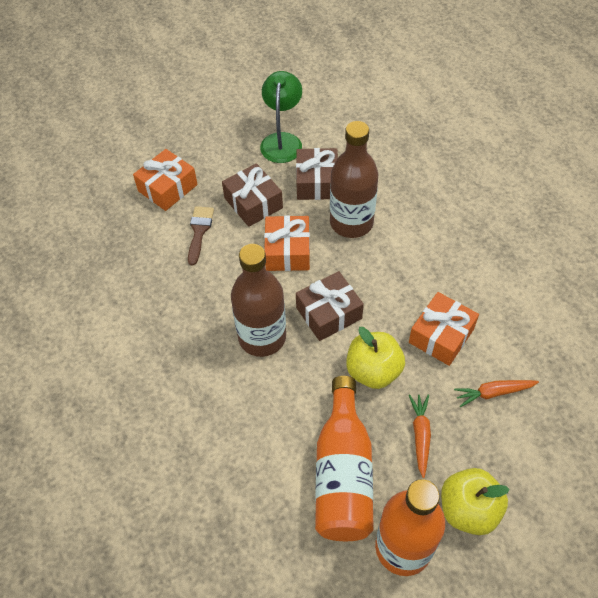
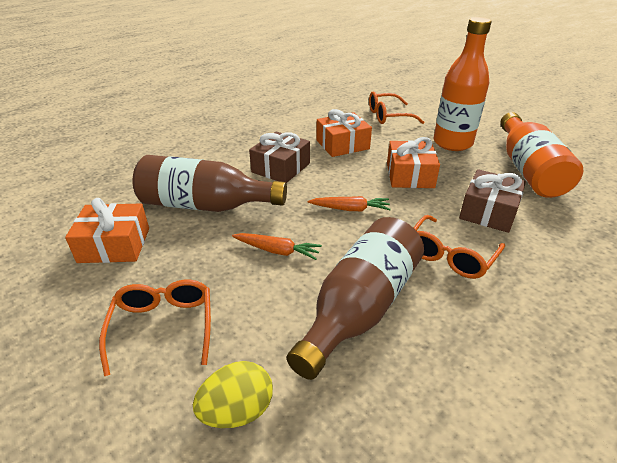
brown brush: 1 -> 0
brown gift: 3 -> 2
green lamp: 1 -> 0
orange glasses: 0 -> 3
yellow apple: 2 -> 0
yellow egg: 0 -> 1

